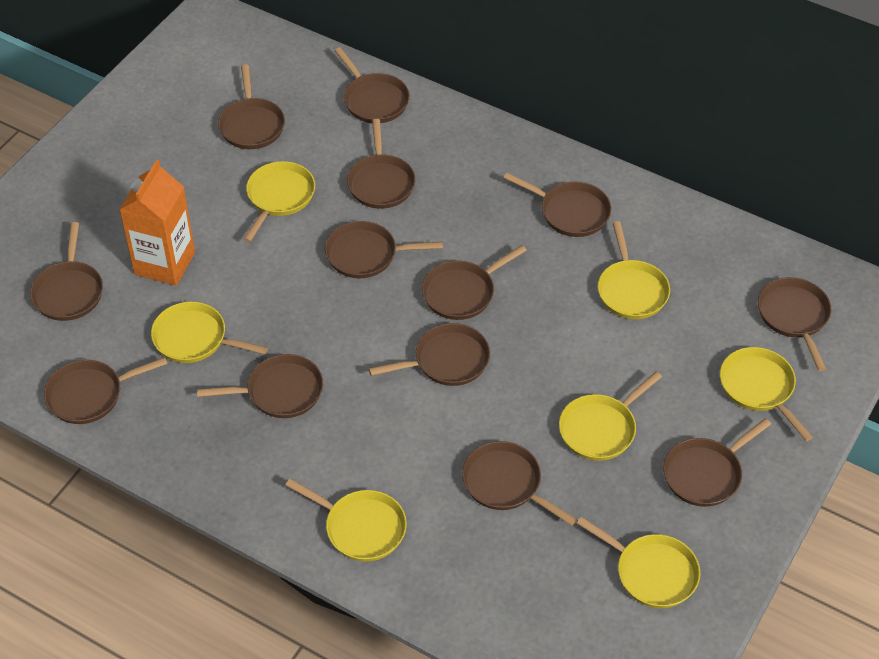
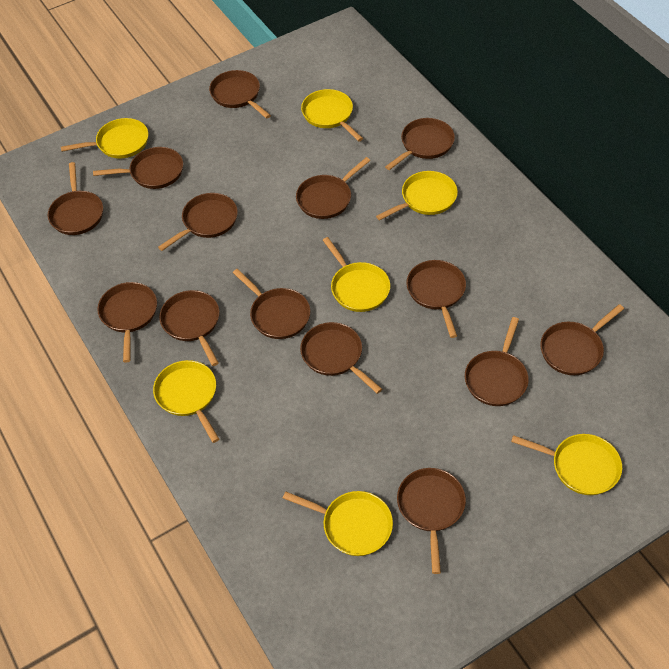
brown pan: 13 -> 14
orange carton: 1 -> 0

